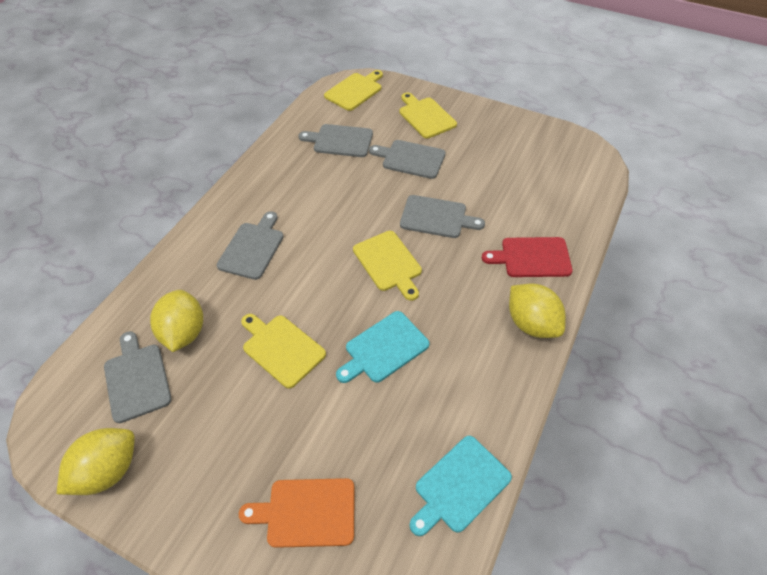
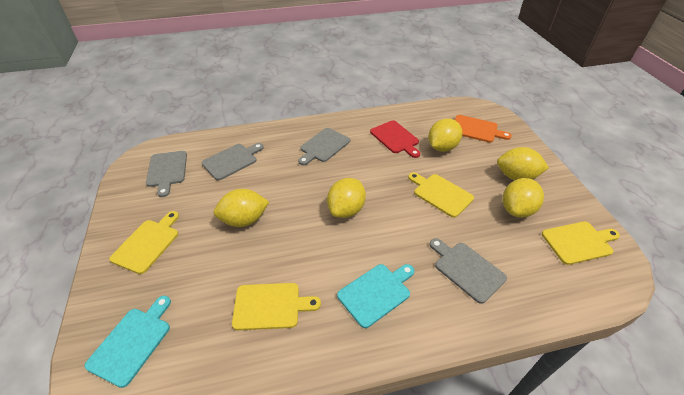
grey cutting board: 5 -> 4
yellow lemon: 3 -> 5

